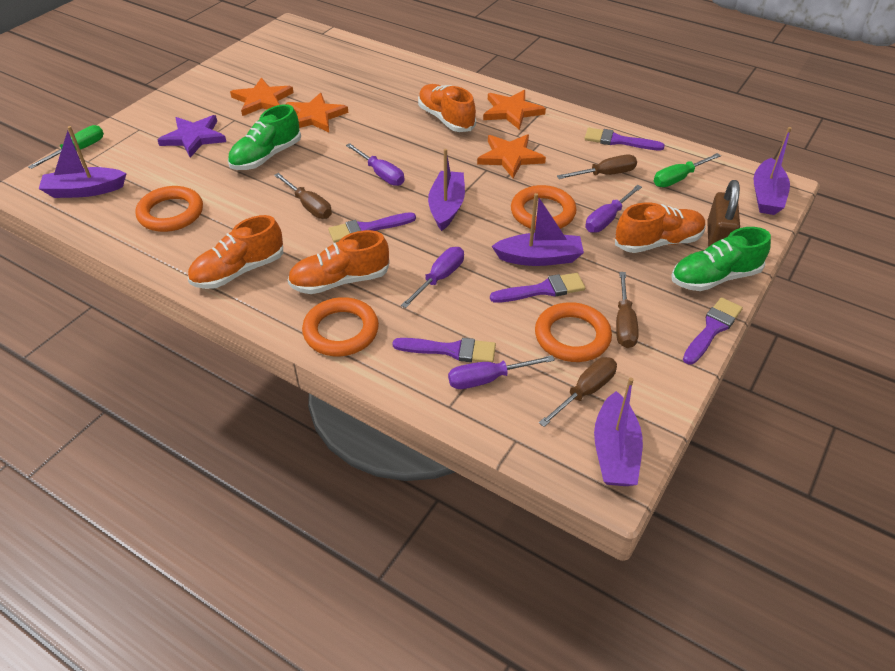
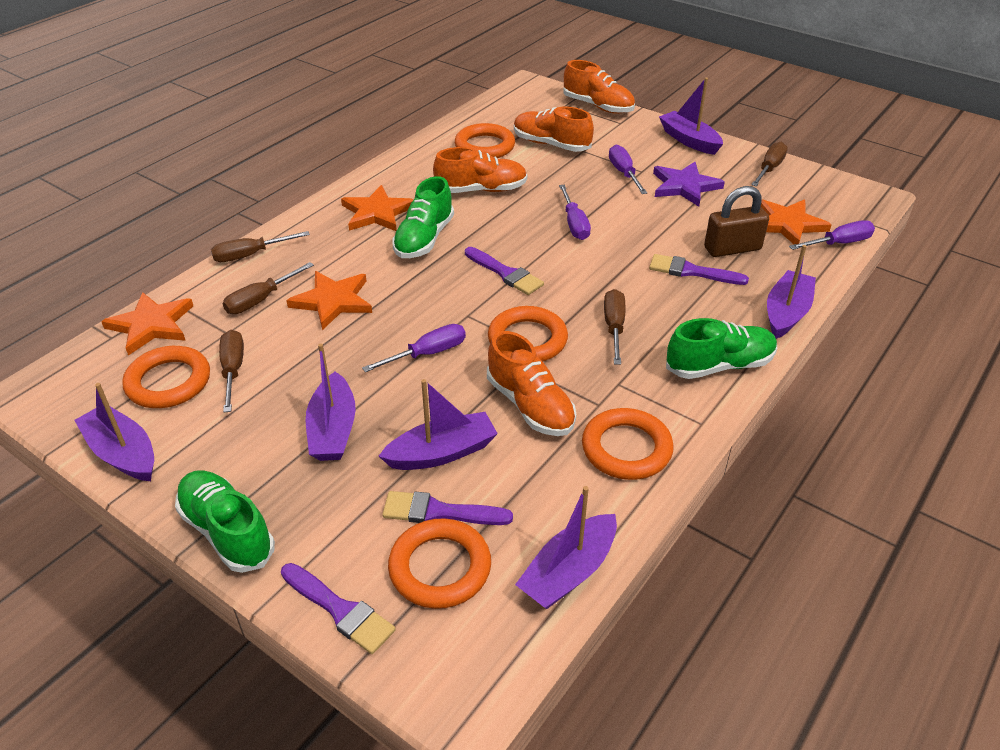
brown screwdriver: 4 -> 5
green screwdriver: 2 -> 0
green shoe: 2 -> 3
orange ring: 4 -> 5
purple boat: 5 -> 6
purple brush: 5 -> 4

